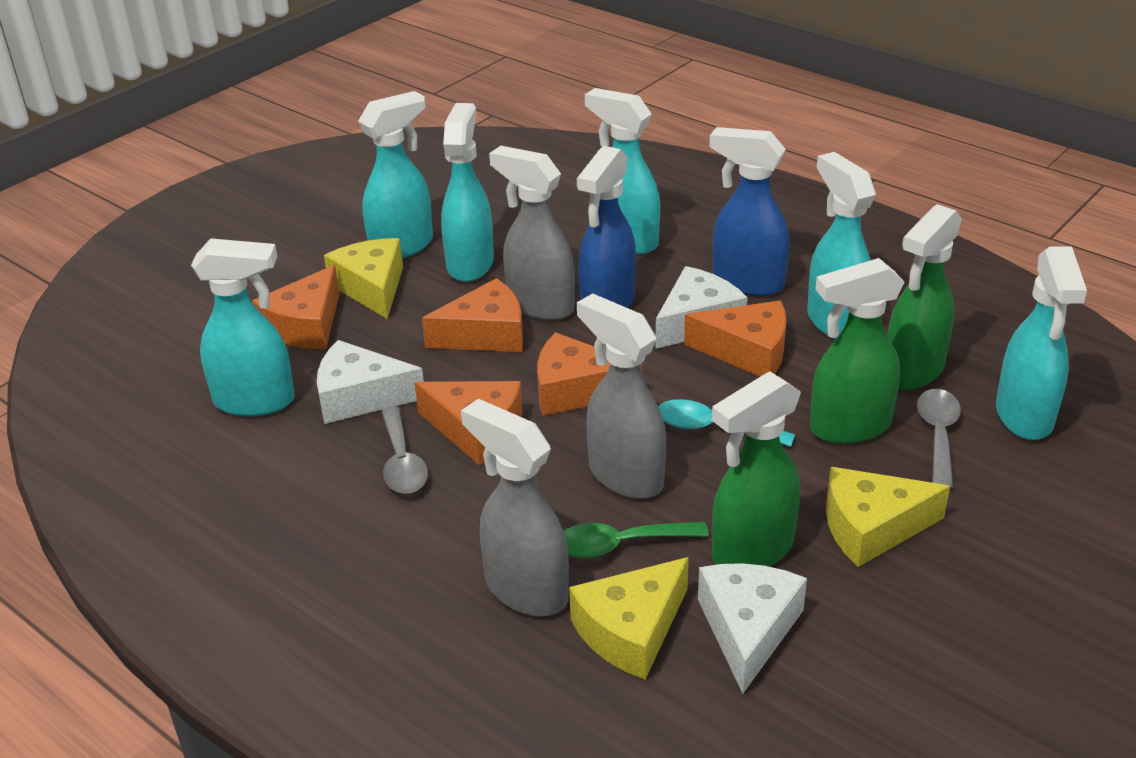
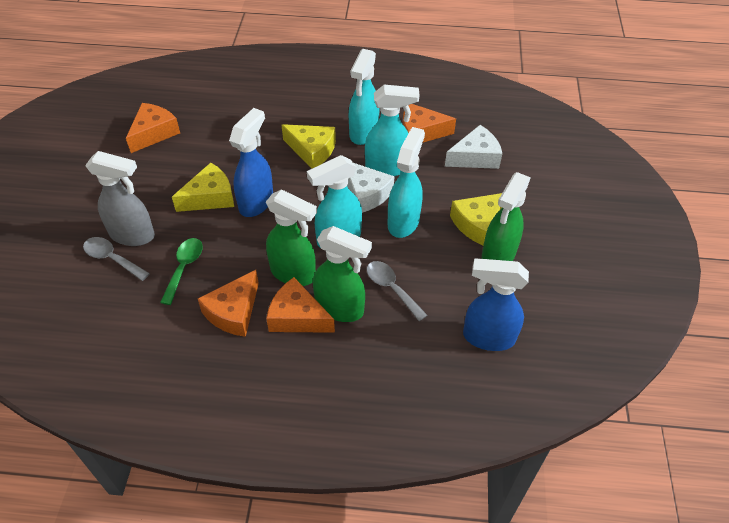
grey spray bottle: 3 -> 1
orange cheese: 5 -> 4
turquoise spoon: 1 -> 0
turquoise spray bottle: 6 -> 4
white cheese: 3 -> 2

